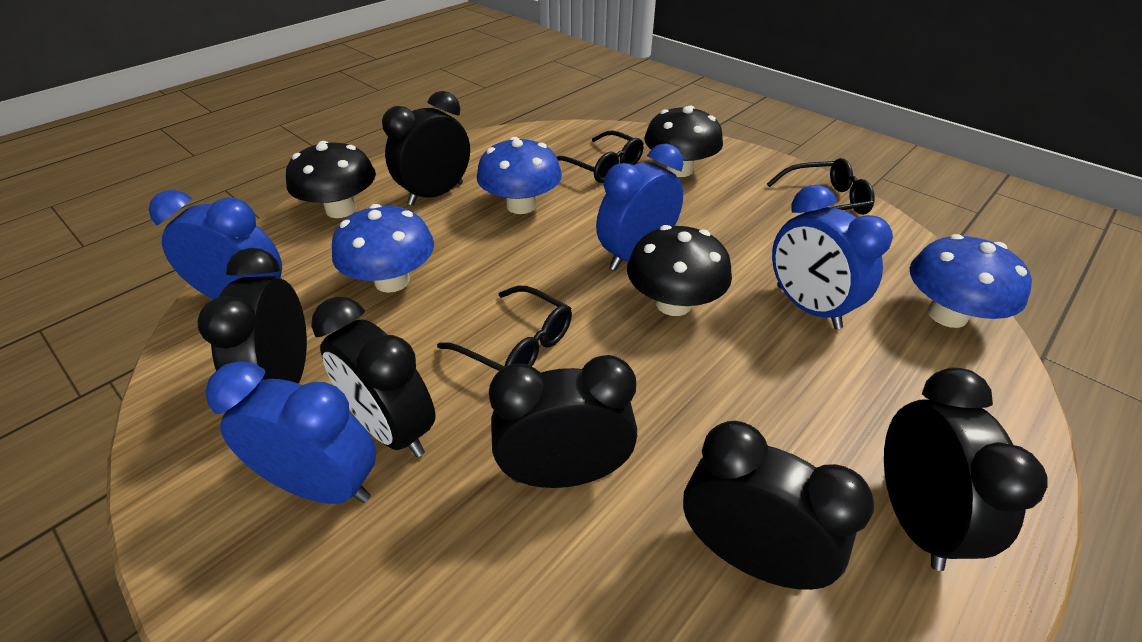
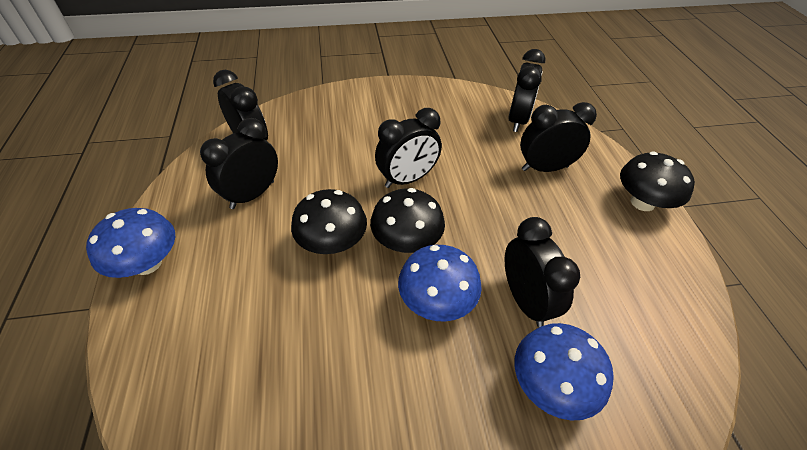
black glasses: 3 -> 0
blue clock: 4 -> 0

